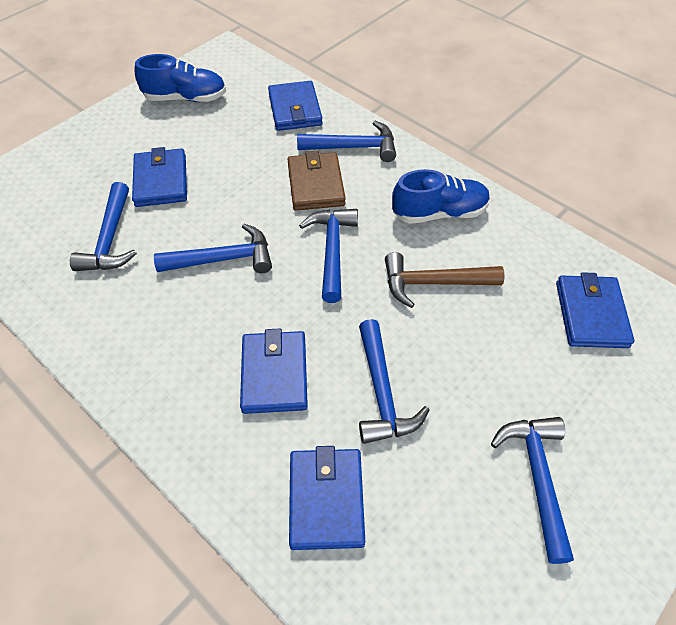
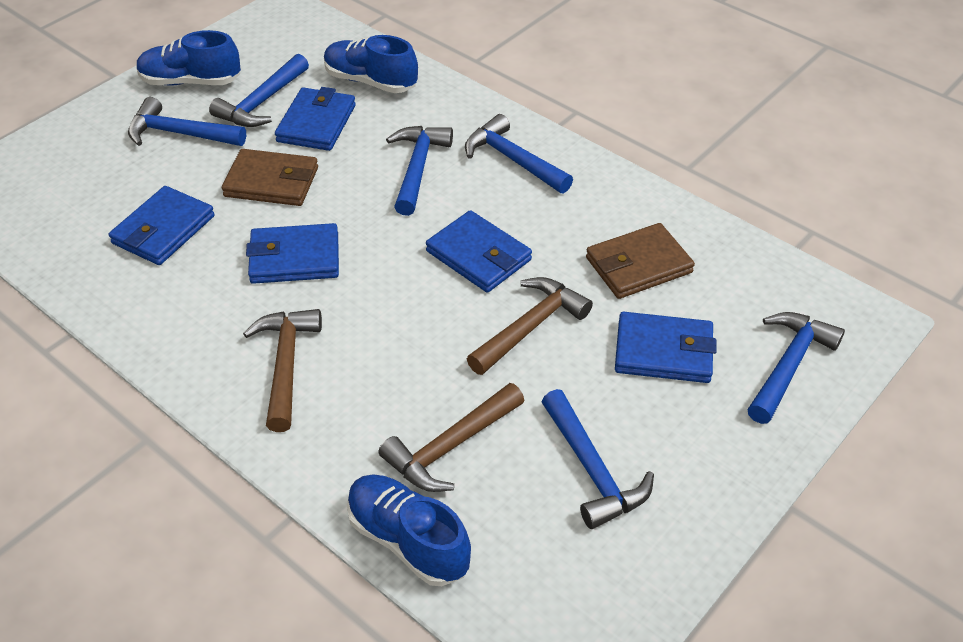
blue shoe: 2 -> 3
brown hammer: 1 -> 3
brown wallet: 1 -> 2

